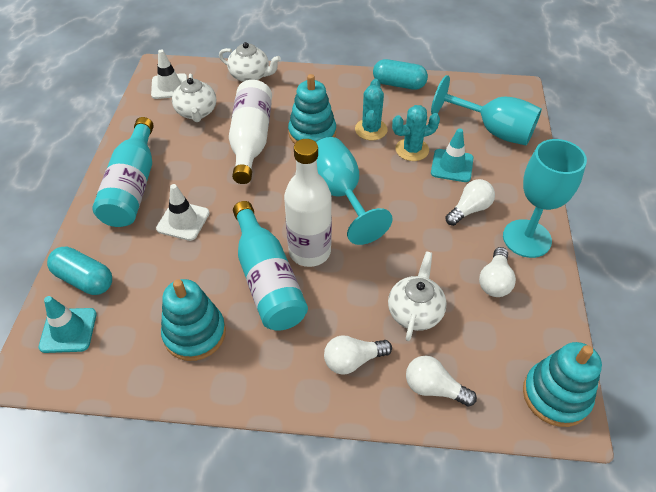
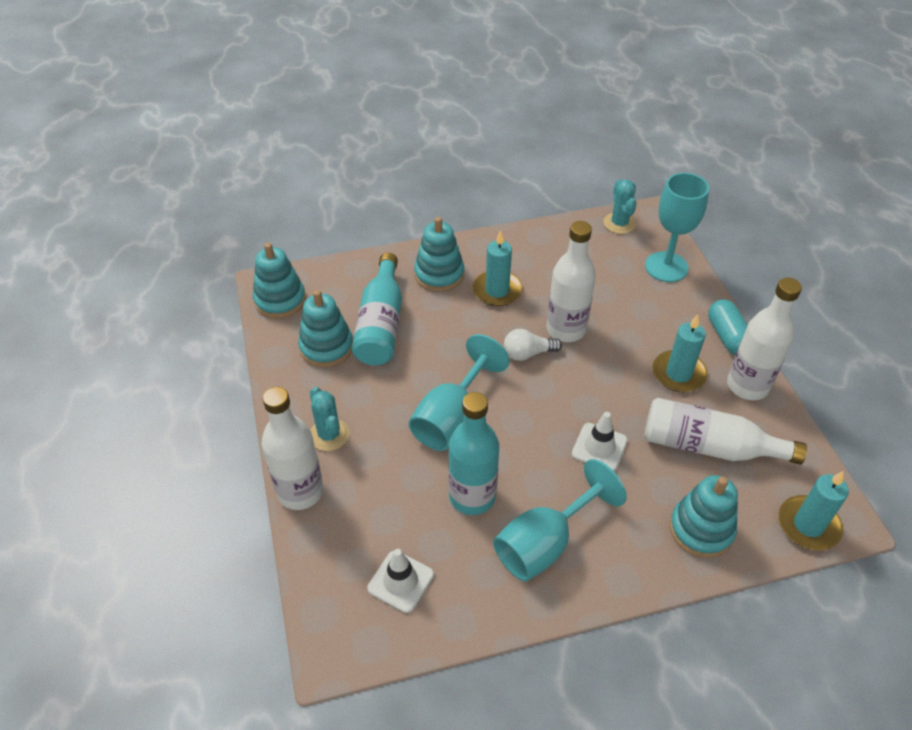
turquoise candle: 0 -> 3
turquoise capsule: 2 -> 1
turquoise stacking toy: 3 -> 4
turquoise traffic cone: 2 -> 0
white bottle: 2 -> 4
white light bulb: 4 -> 1
white teapot: 3 -> 0

